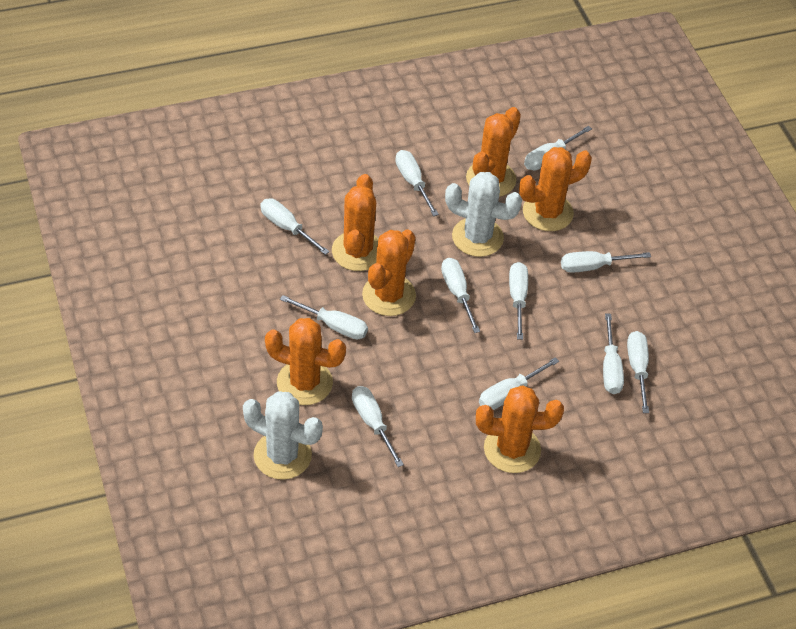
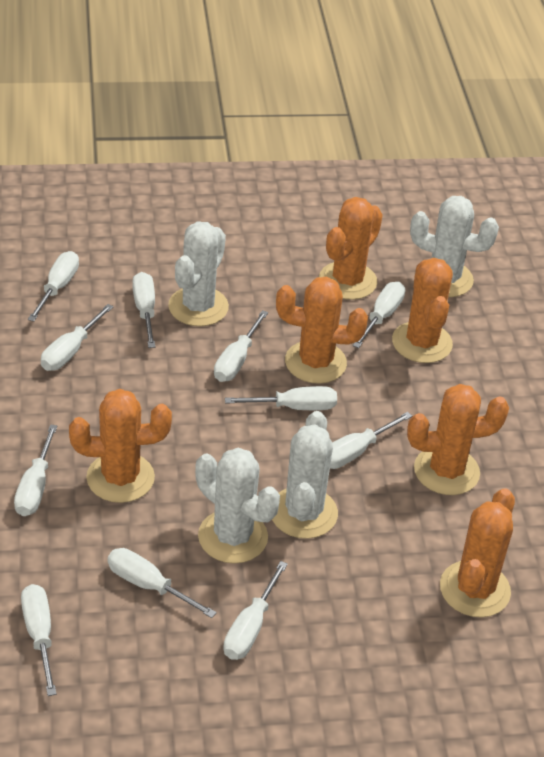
white cactus: 2 -> 4

